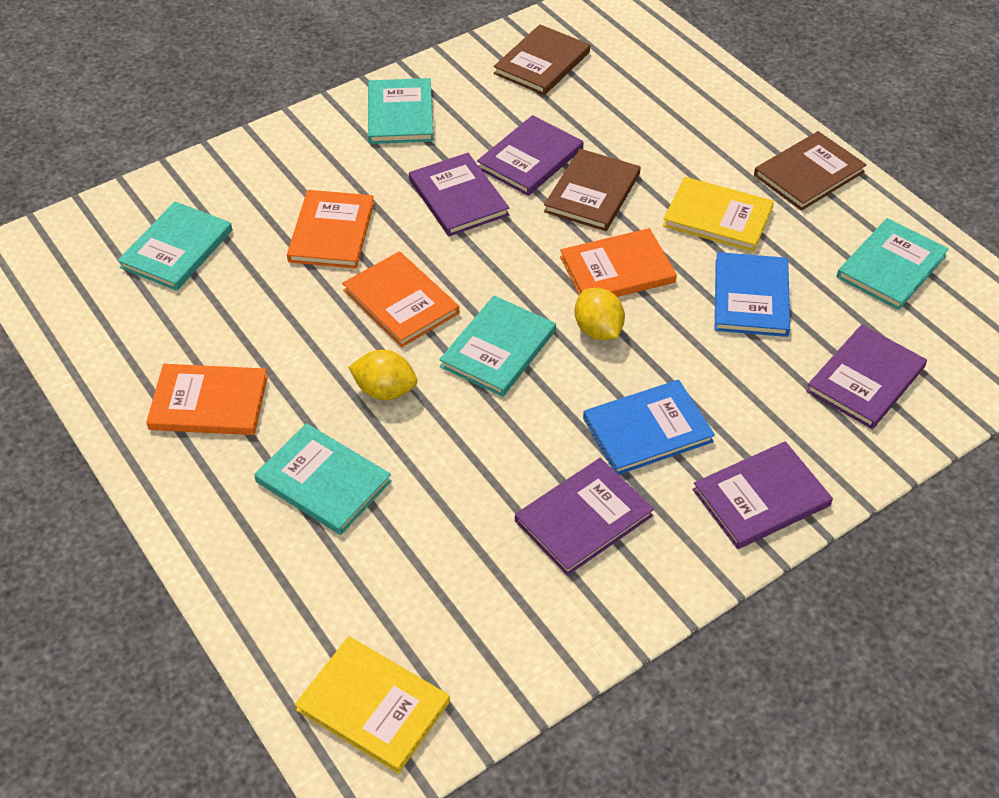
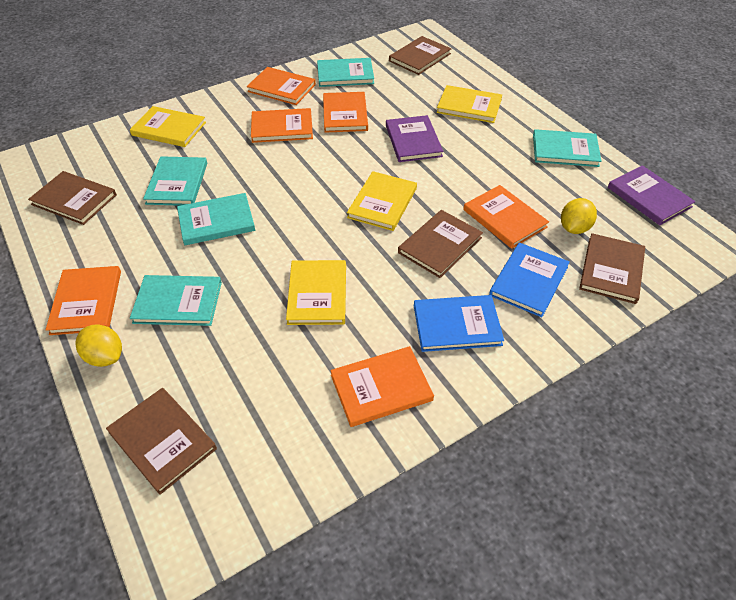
brown book: 3 -> 5
orange book: 4 -> 6
purple book: 5 -> 2
yellow book: 2 -> 4

